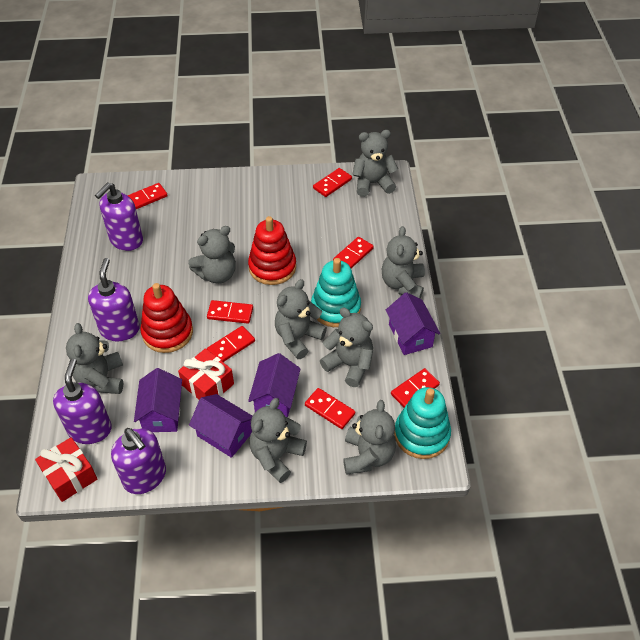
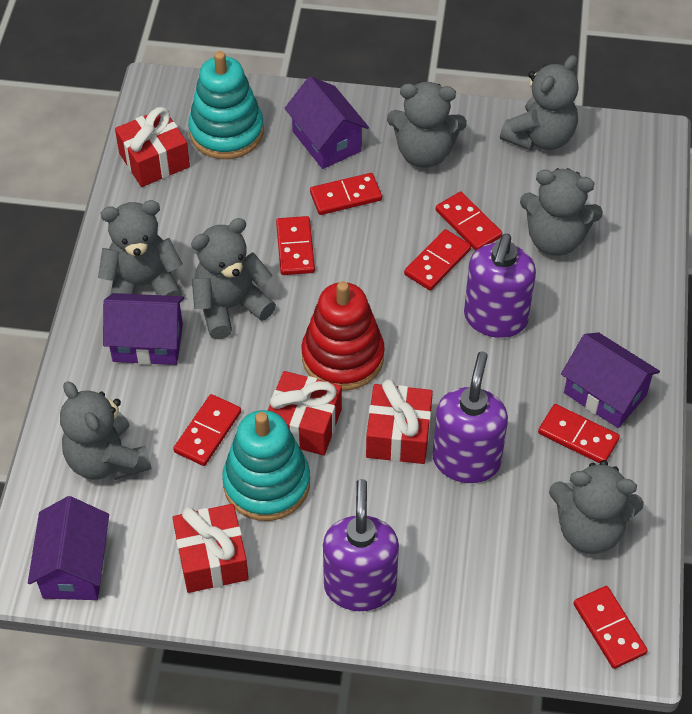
grey teddy bear: 8 -> 7
purple soap dispenser: 4 -> 3
red gift: 2 -> 4
red stacking toy: 2 -> 1

